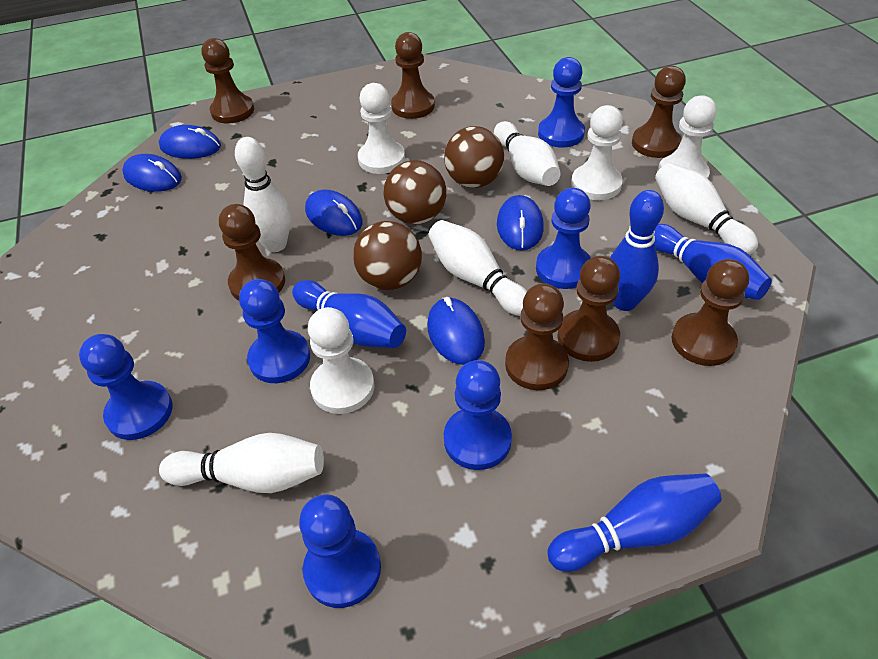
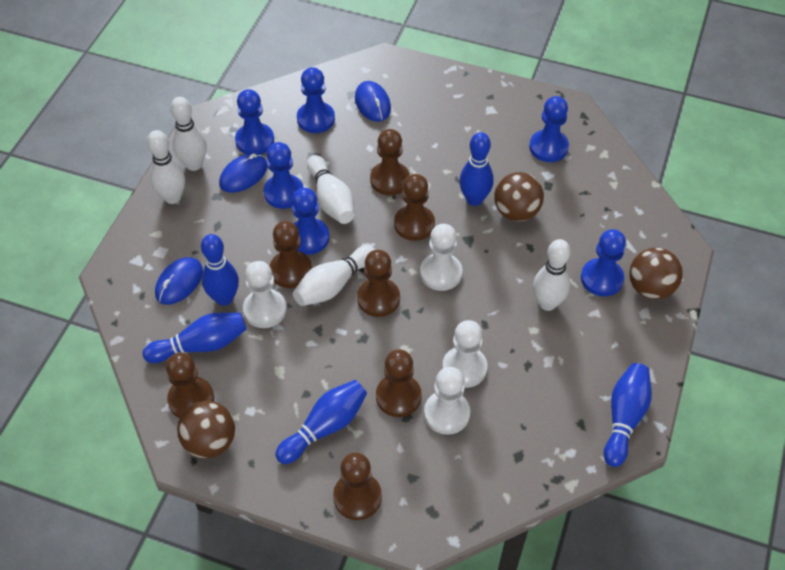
blue bowling pin: 4 -> 5
blue mouse: 5 -> 3

